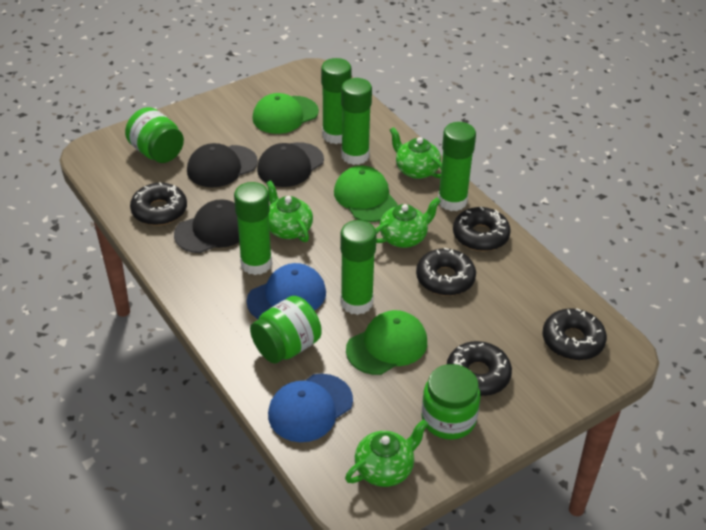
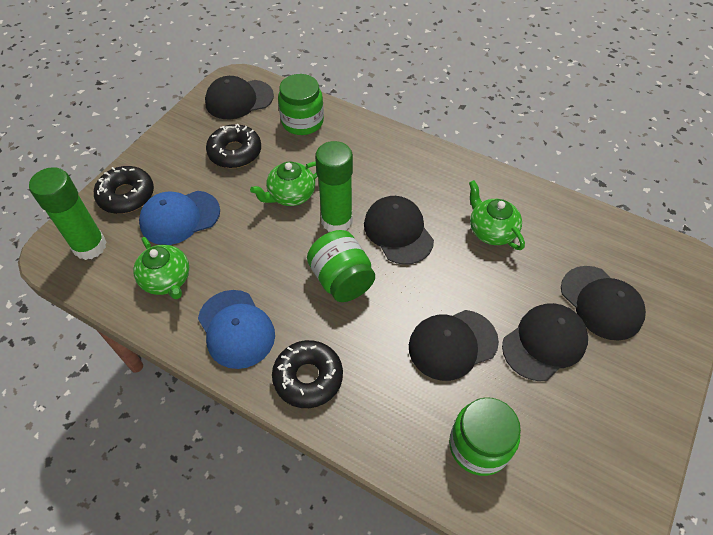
black cap: 3 -> 5
black donut: 5 -> 3
green cap: 3 -> 0
green glue stick: 5 -> 2
green teapot: 4 -> 3

